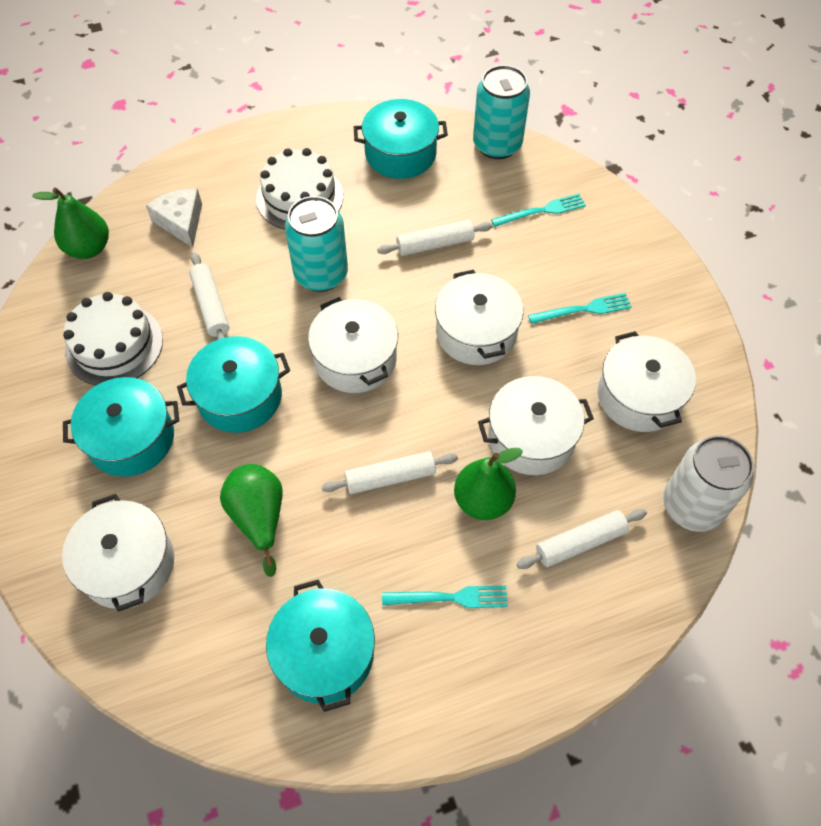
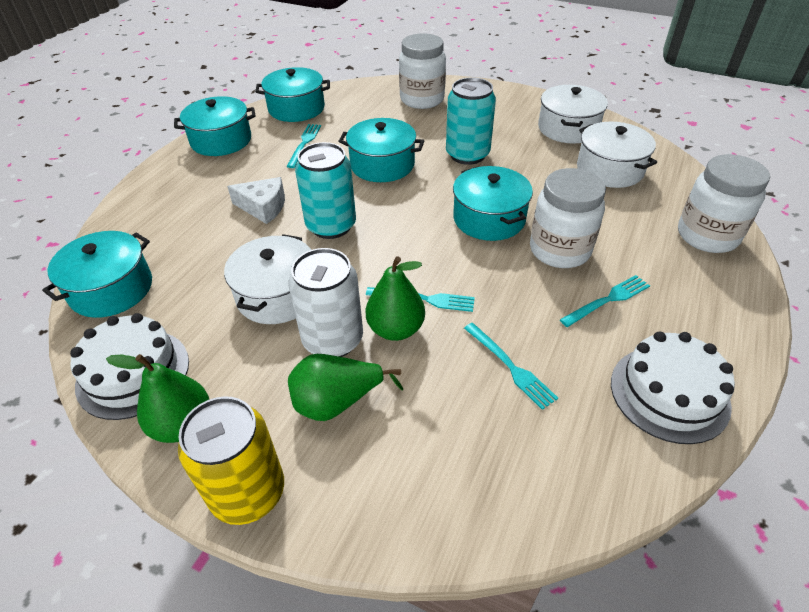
turquoise fork: 3 -> 4
turquoise pot: 4 -> 5
white jar: 0 -> 3
white pot: 5 -> 3
white rolling pin: 4 -> 0
yellow can: 0 -> 1

